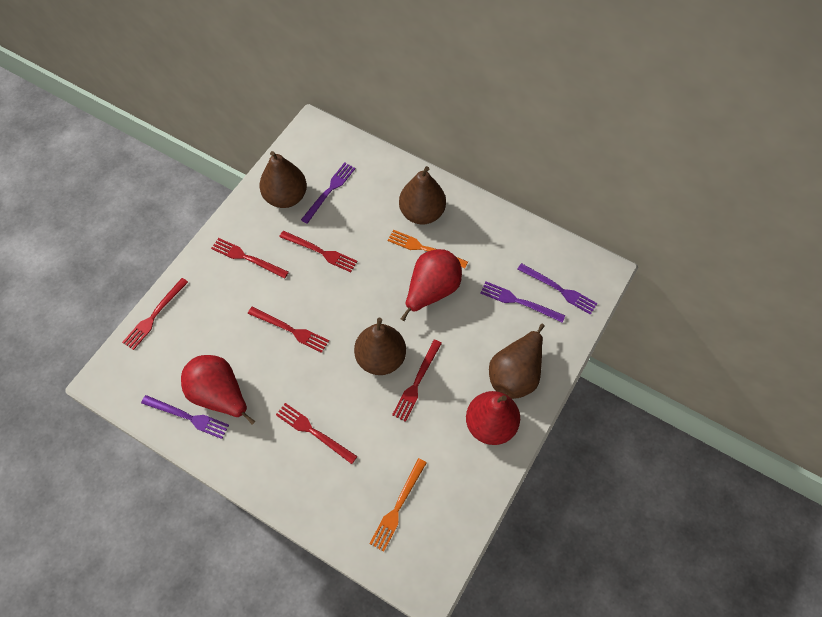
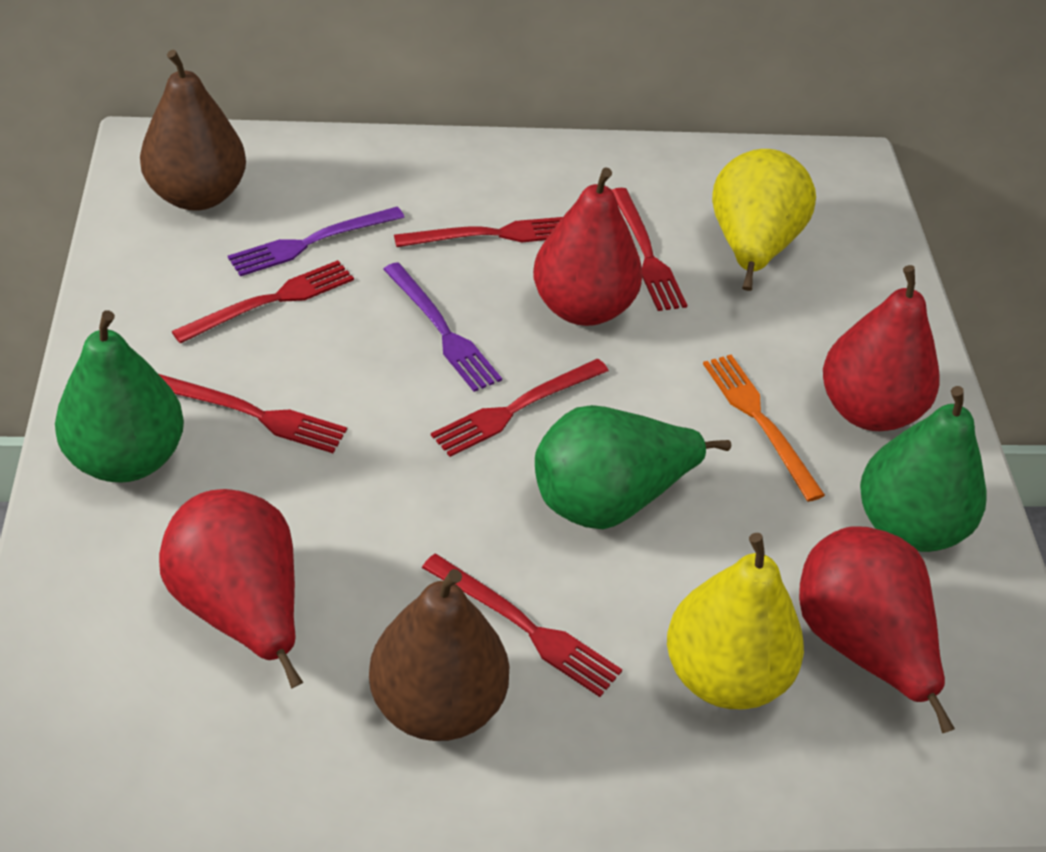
brown pear: 4 -> 2
green pear: 0 -> 3
orange fork: 2 -> 1
purple fork: 4 -> 2
red pear: 3 -> 4
yellow pear: 0 -> 2

